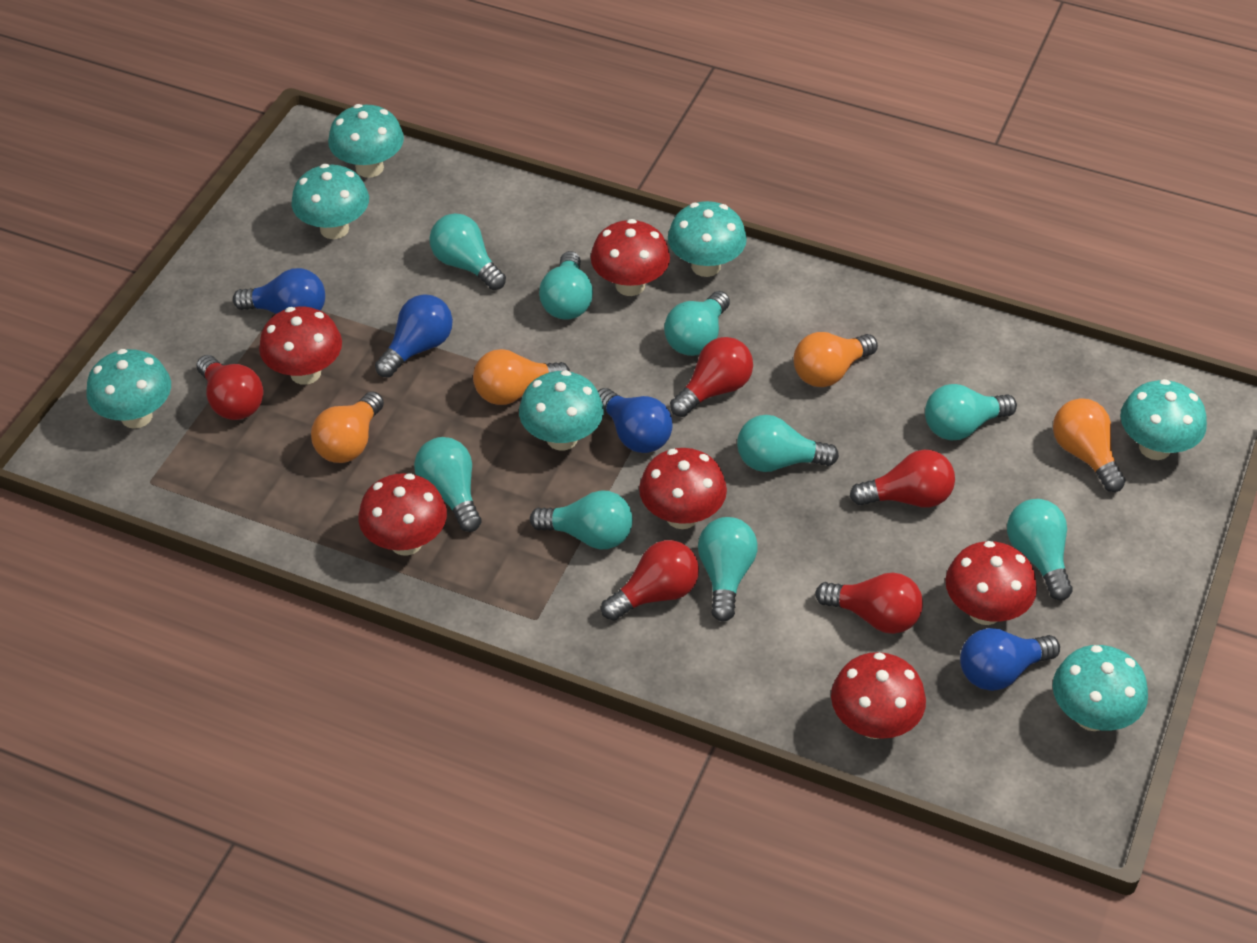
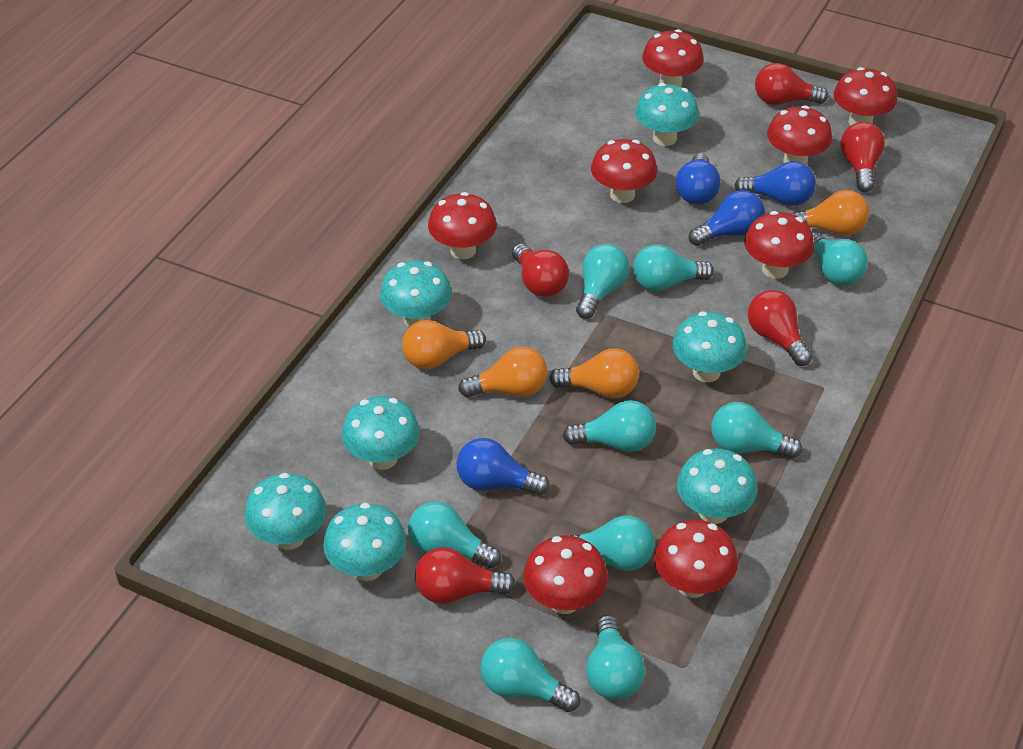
red mushroom: 6 -> 8

